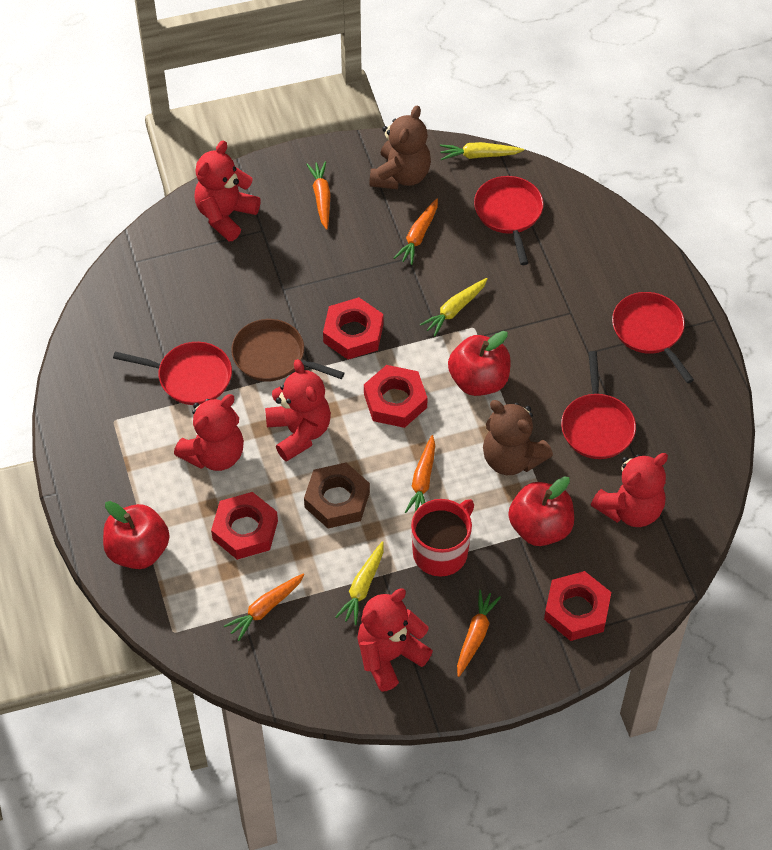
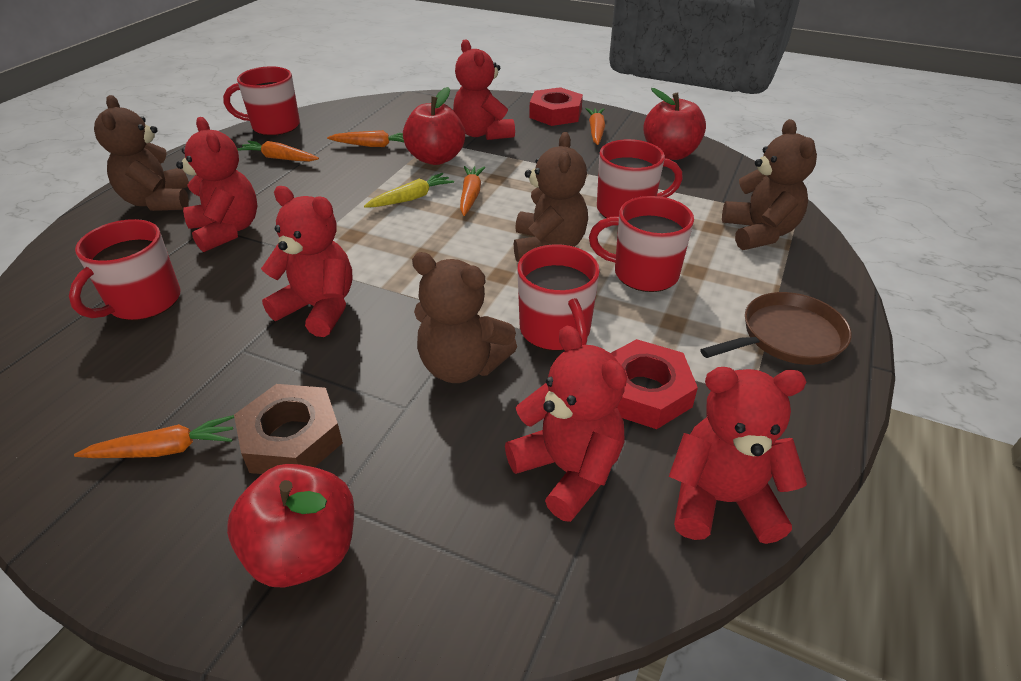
brown teddy bear: 2 -> 4
red mug: 1 -> 5
red nut: 4 -> 2
red pan: 4 -> 0
yellow carrot: 3 -> 1

